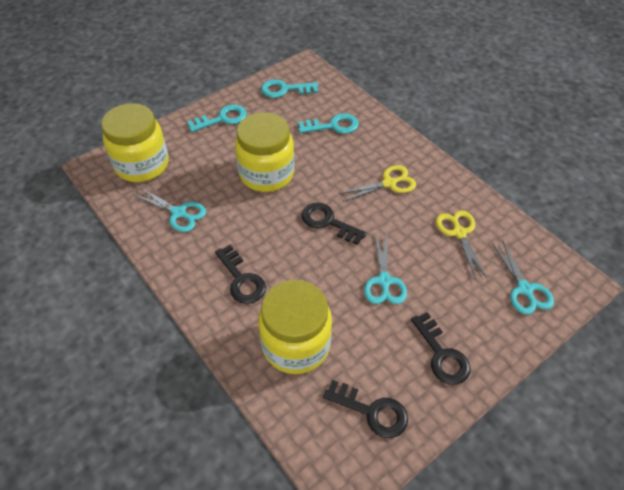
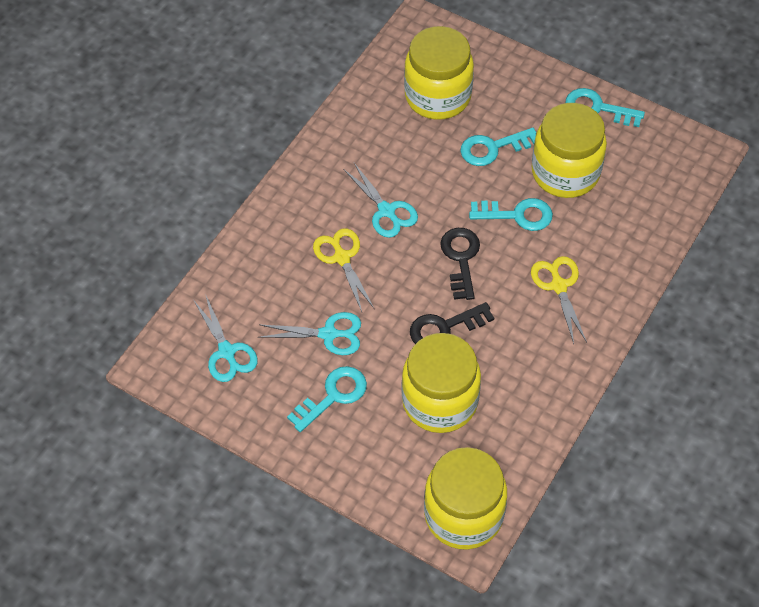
black key: 4 -> 2
turquoise key: 3 -> 4
yellow jar: 3 -> 4

